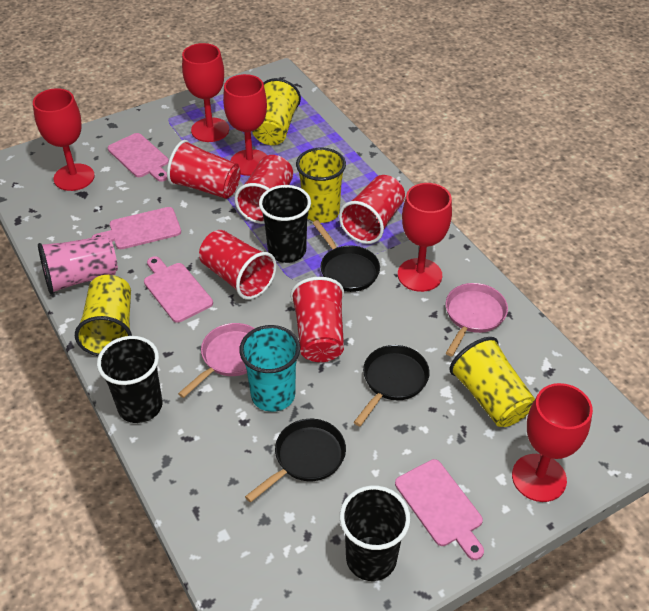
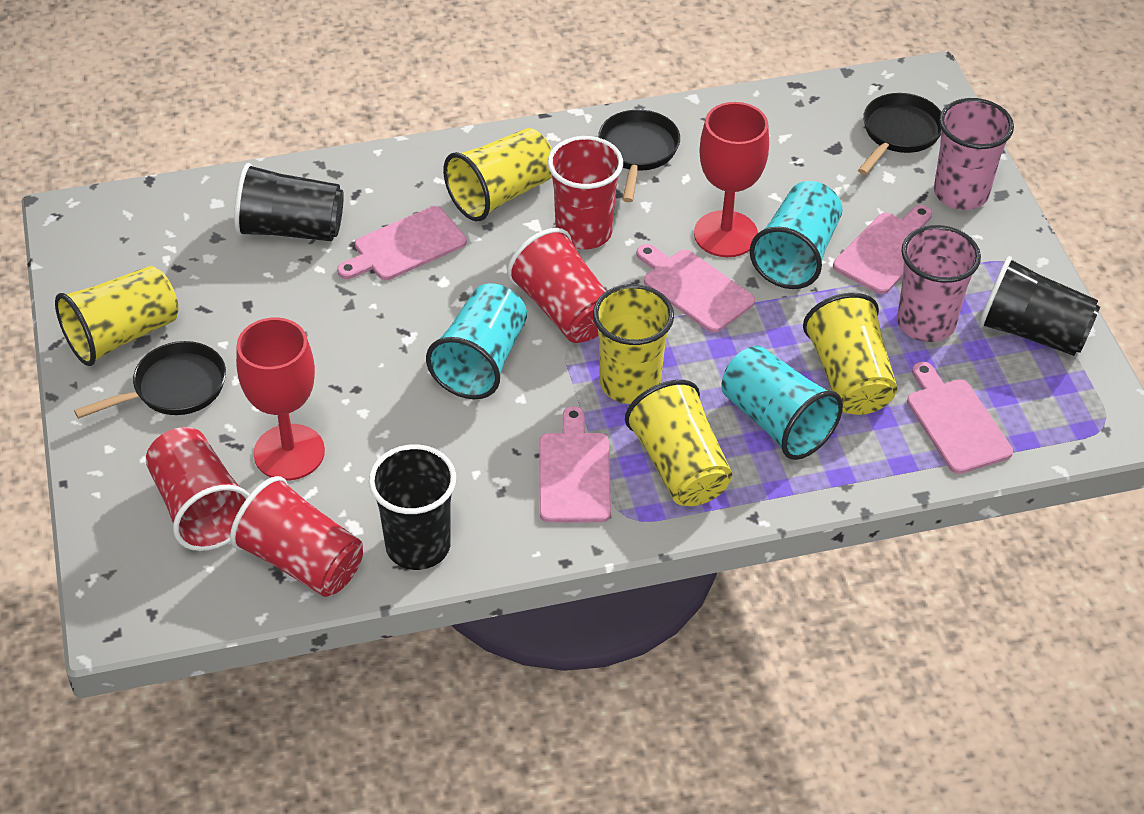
pink cup: 1 -> 2
pink cutting board: 4 -> 5
pink pan: 2 -> 0
red cup: 5 -> 4
red goblet: 5 -> 2
turquoise cup: 1 -> 3
yellow cup: 4 -> 5

